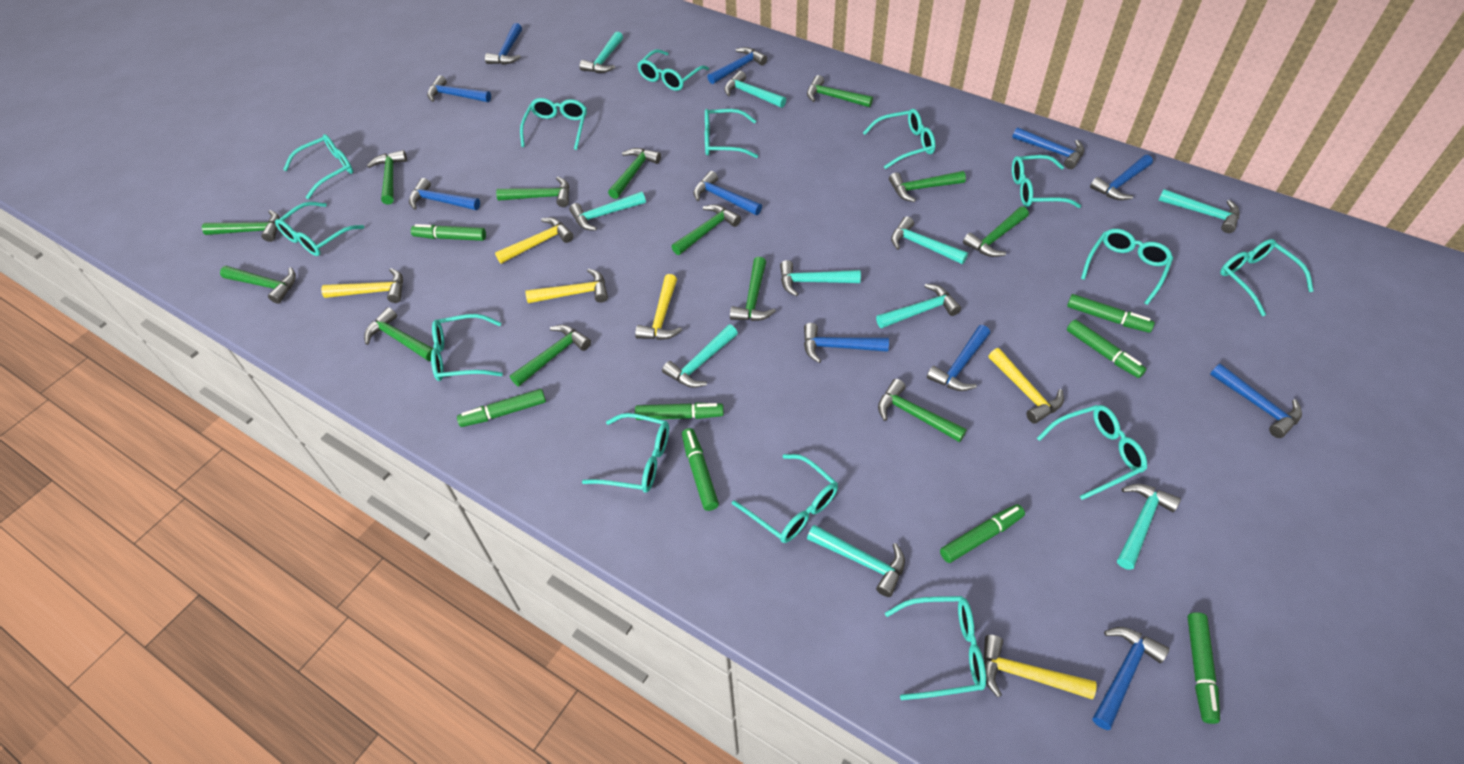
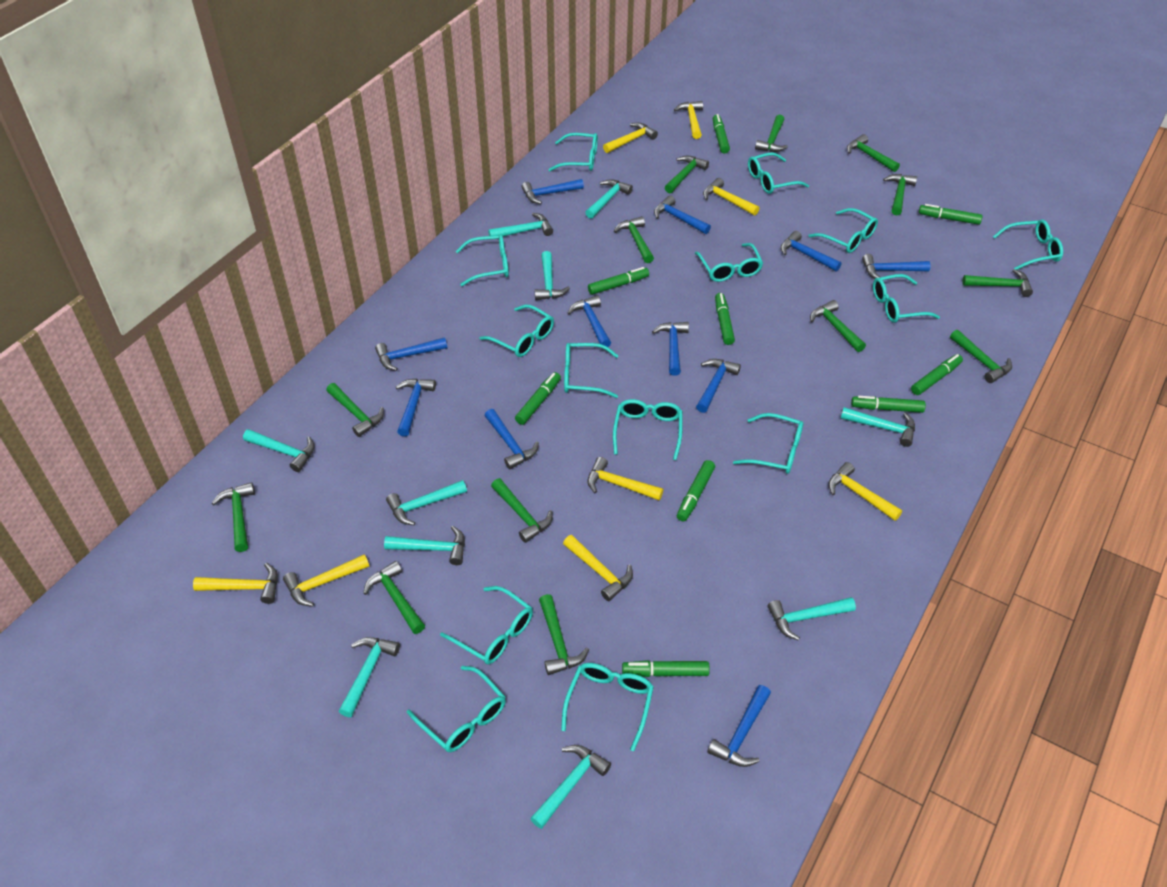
green marker: 8 -> 9
yellow hammer: 6 -> 8

